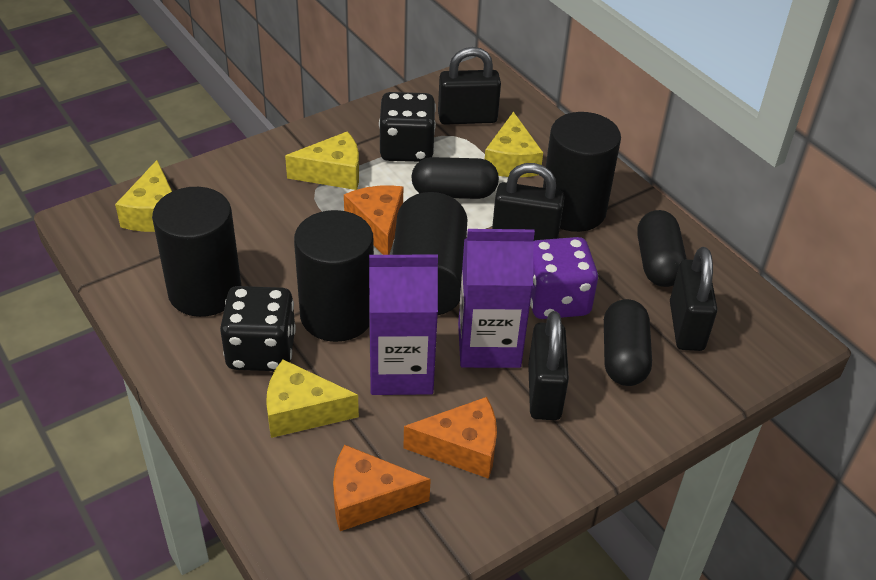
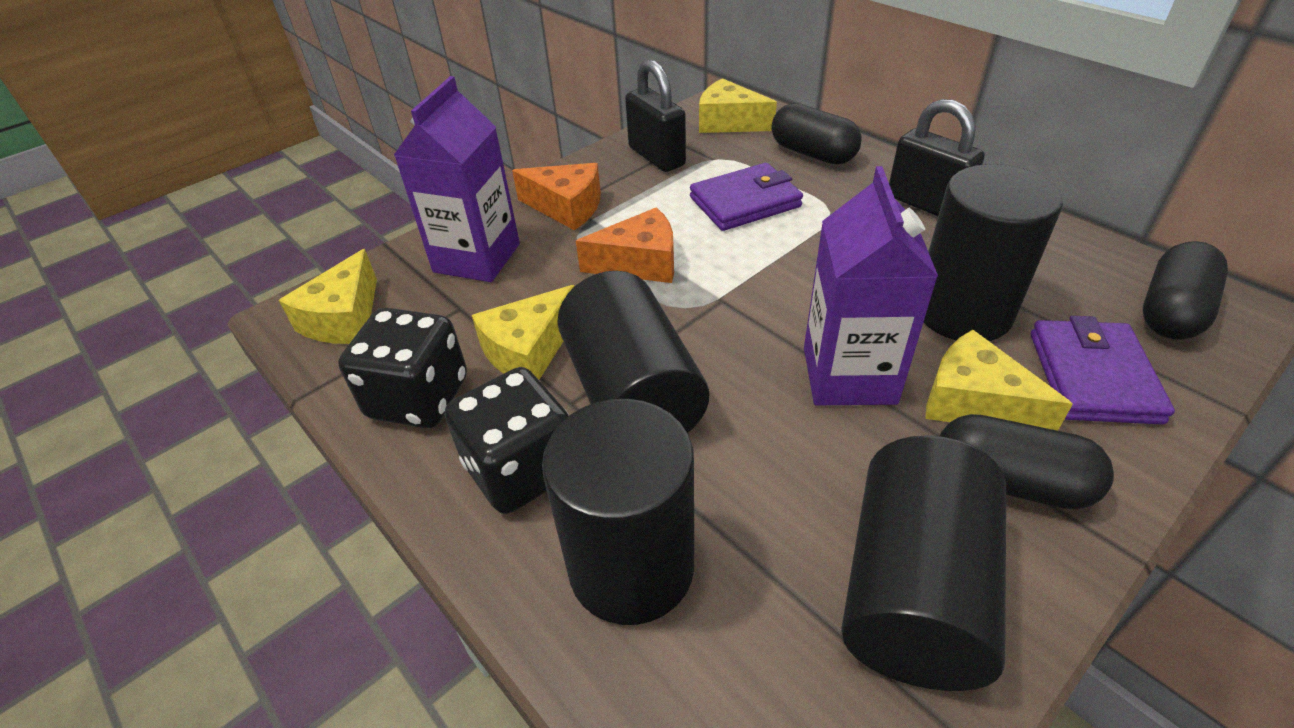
black padlock: 4 -> 2
orange cheese: 3 -> 2
purple dice: 1 -> 0
purple wallet: 0 -> 2

